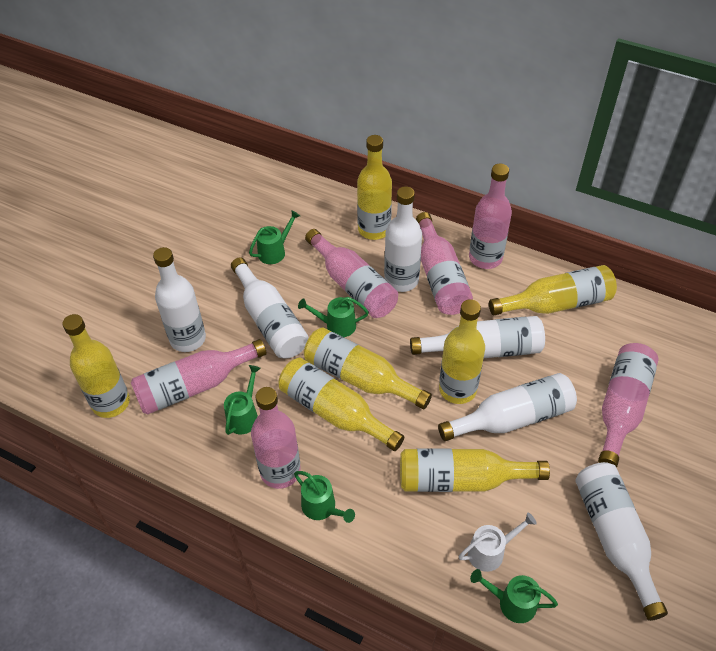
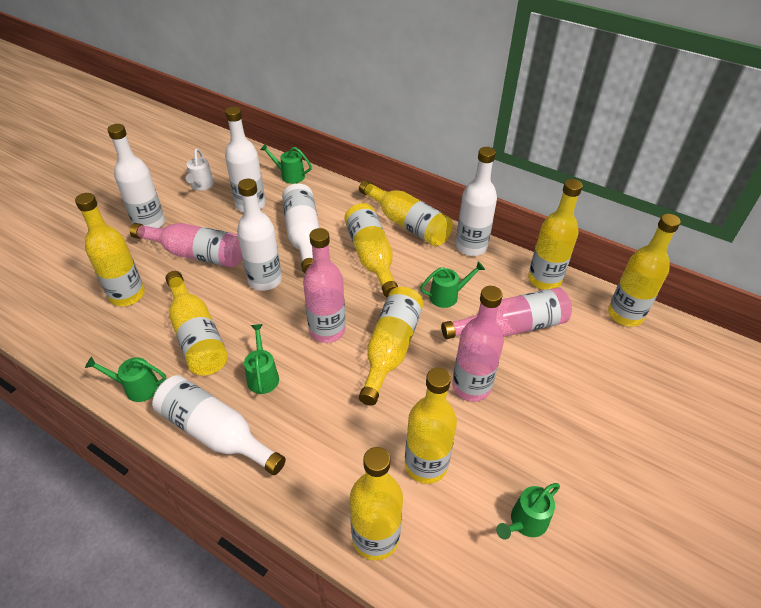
pink bottle: 6 -> 4
yellow bottle: 7 -> 9

